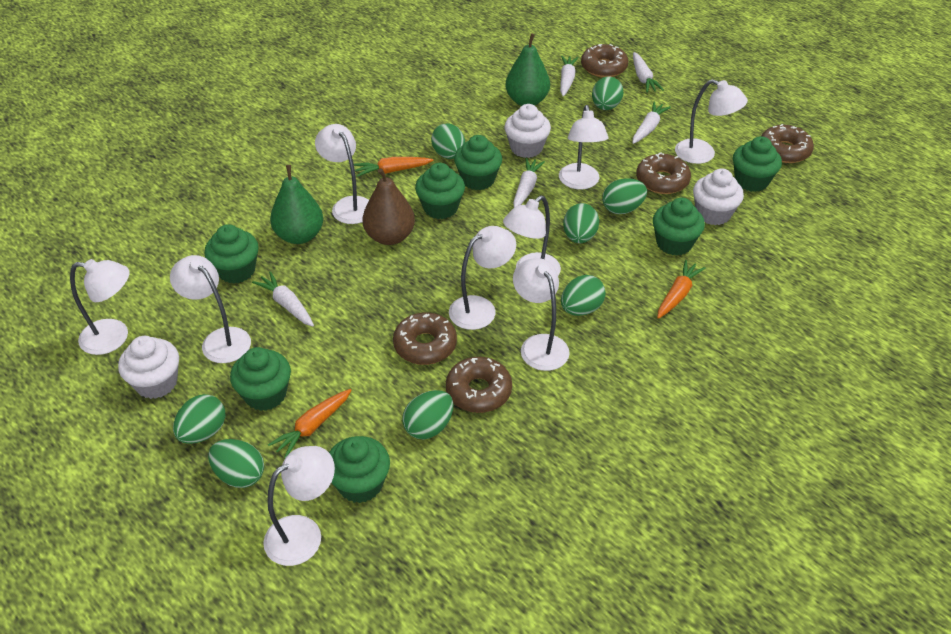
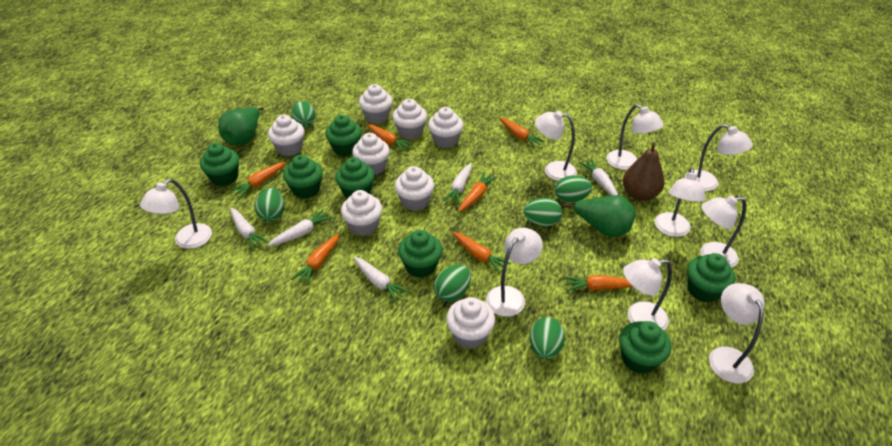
brown donut: 5 -> 0
green egg: 8 -> 6
orange carrot: 3 -> 7
white cupcake: 3 -> 8

